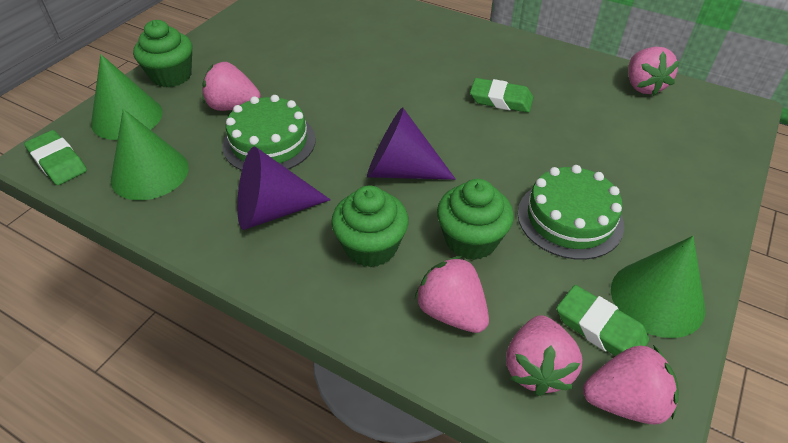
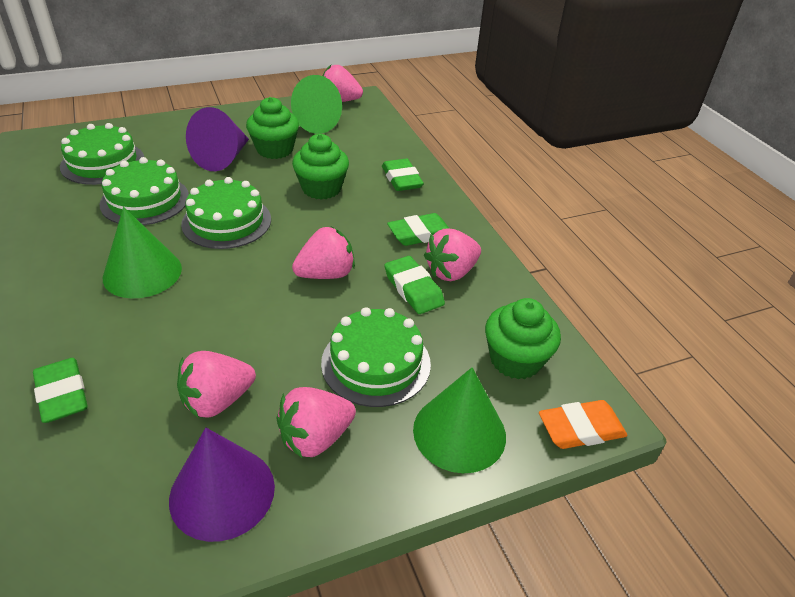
green cake: 2 -> 4
green eraser: 3 -> 4
orange eraser: 0 -> 1

